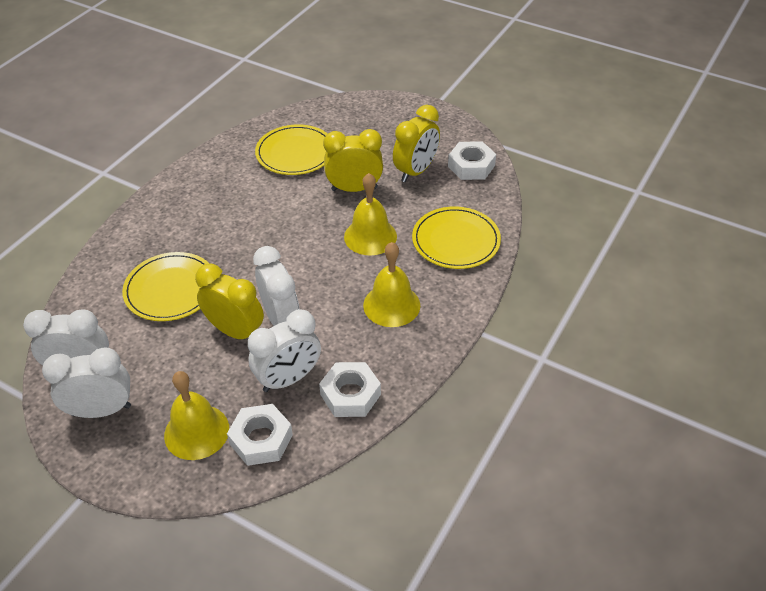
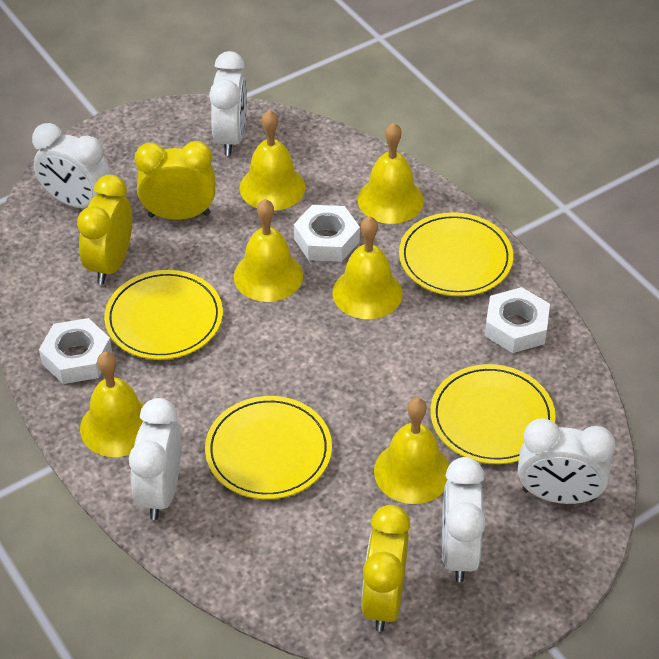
white clock: 4 -> 5
yellow bell: 3 -> 6
yellow plate: 3 -> 4

